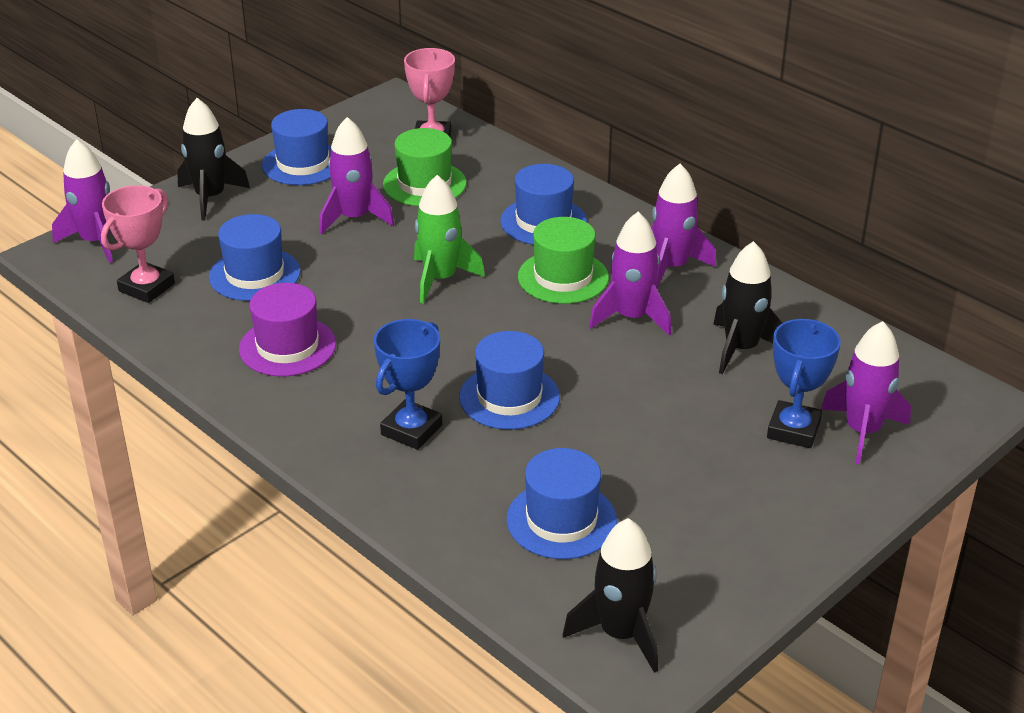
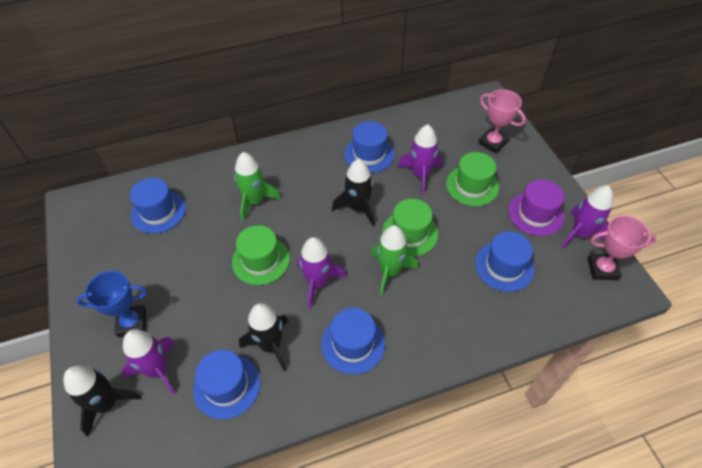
blue trophy: 2 -> 1
green hat: 2 -> 3
green rocket: 1 -> 2
purple rocket: 5 -> 4

